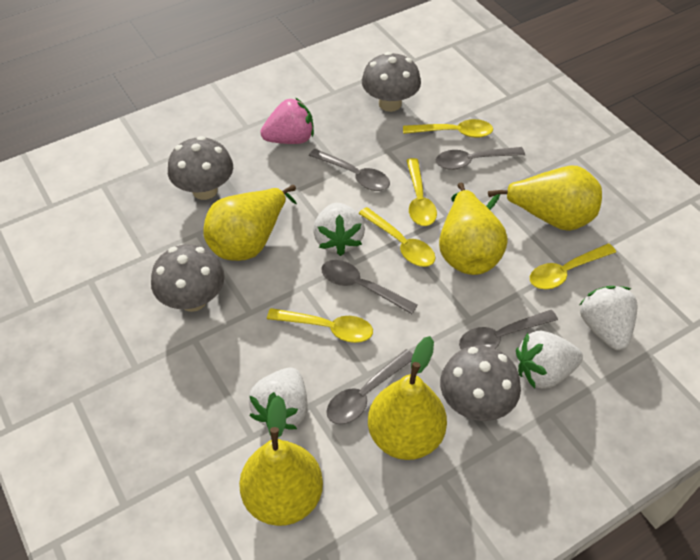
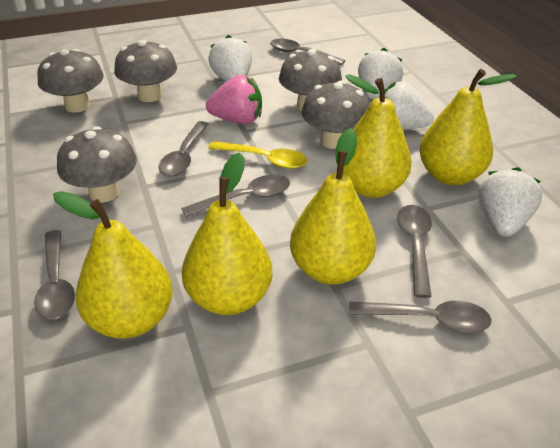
grey mushroom: 4 -> 5
grey spoon: 5 -> 6
yellow spoon: 5 -> 1

